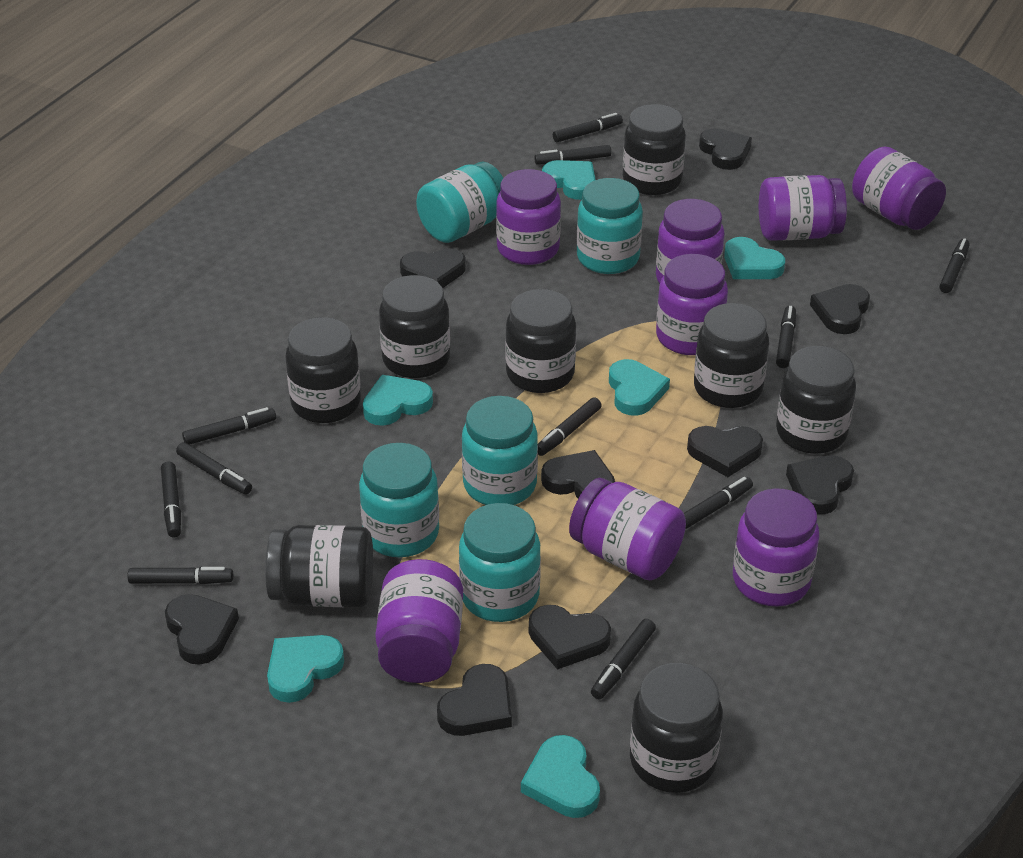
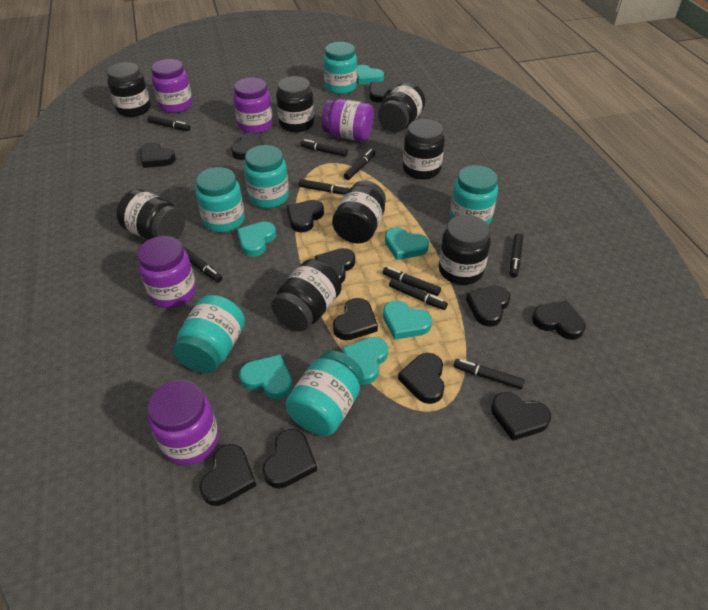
black heart: 9 -> 12
black marker: 11 -> 9
purple jar: 8 -> 5
turquoise jar: 5 -> 6

